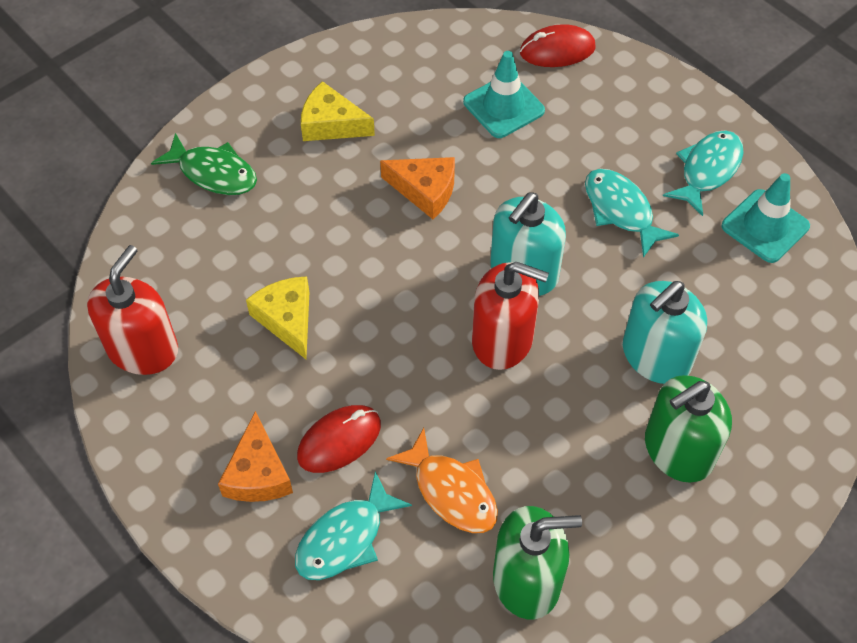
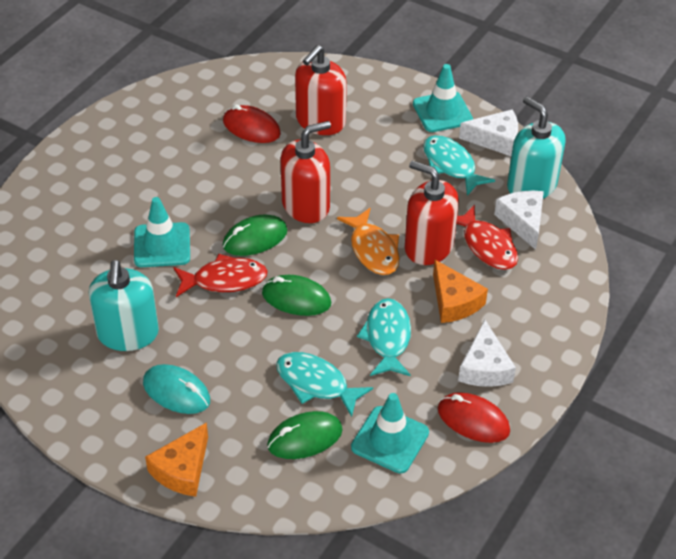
green fish: 1 -> 0
green mouse: 0 -> 3
green soap dispenser: 2 -> 0
red fish: 0 -> 2
red soap dispenser: 2 -> 3
turquoise mouse: 0 -> 1
turquoise traffic cone: 2 -> 3
white cheese: 0 -> 3
yellow cheese: 2 -> 0

